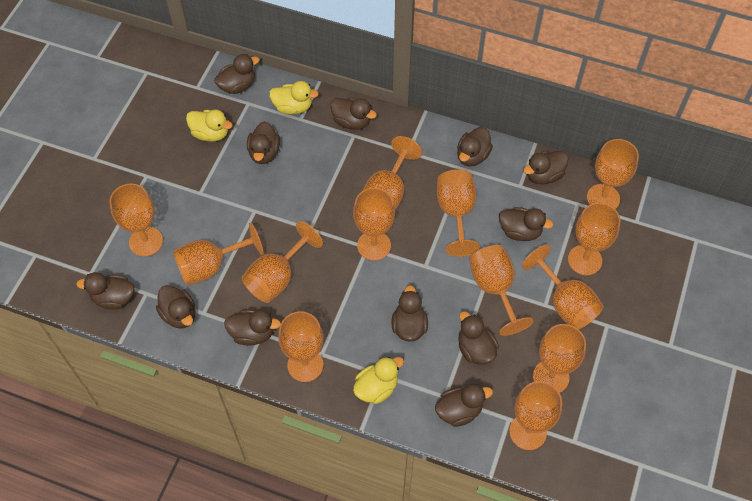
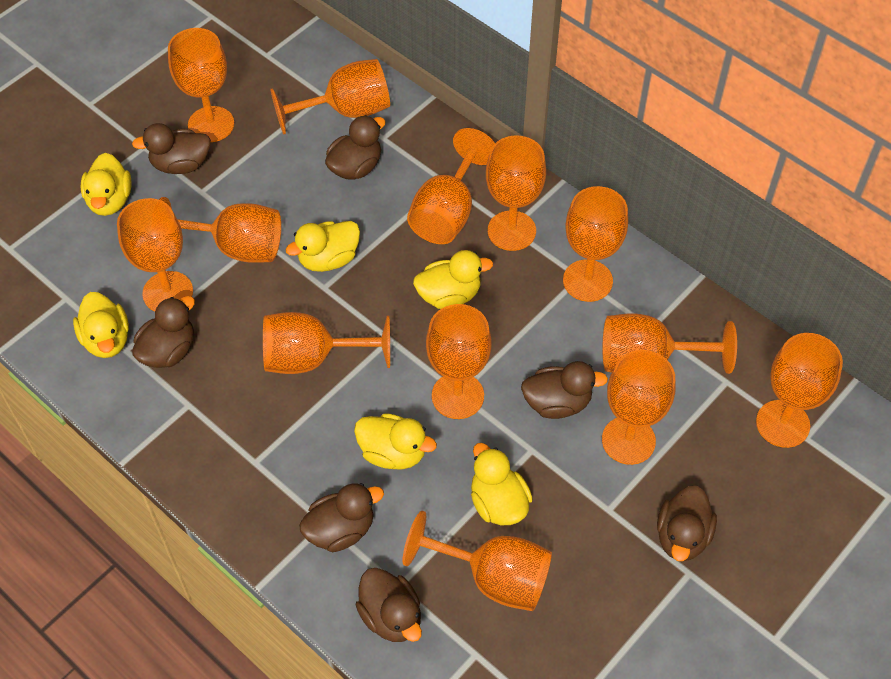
brown duck: 12 -> 7
yellow duck: 3 -> 6

